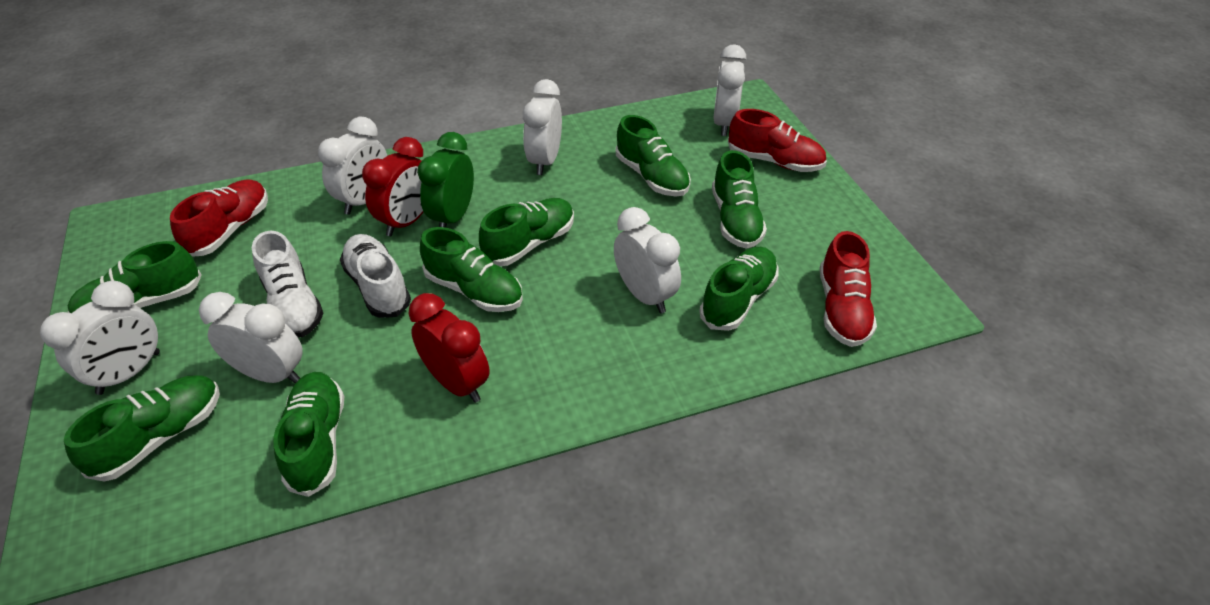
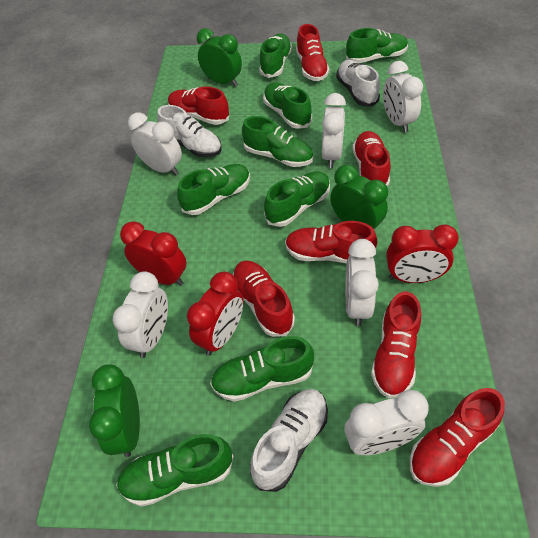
green clock: 1 -> 3
red clock: 2 -> 3
red shoe: 3 -> 7
white shoe: 2 -> 3

